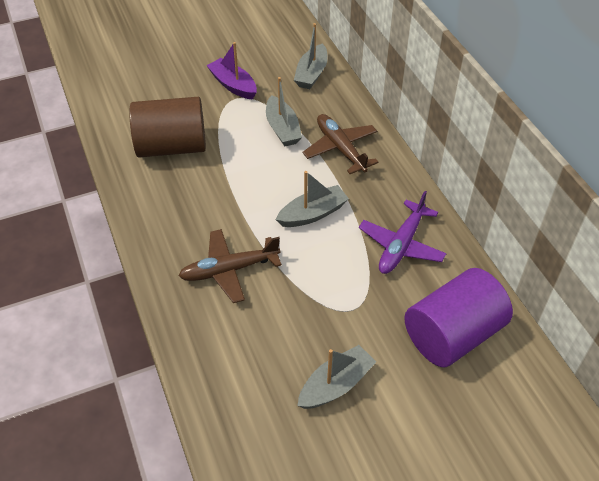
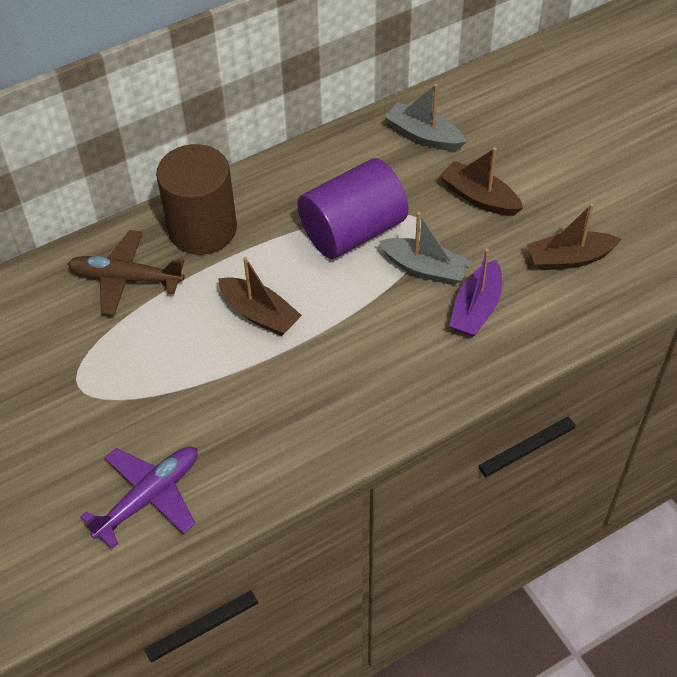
brown boat: 0 -> 3
brown plane: 2 -> 1
grey boat: 4 -> 2

